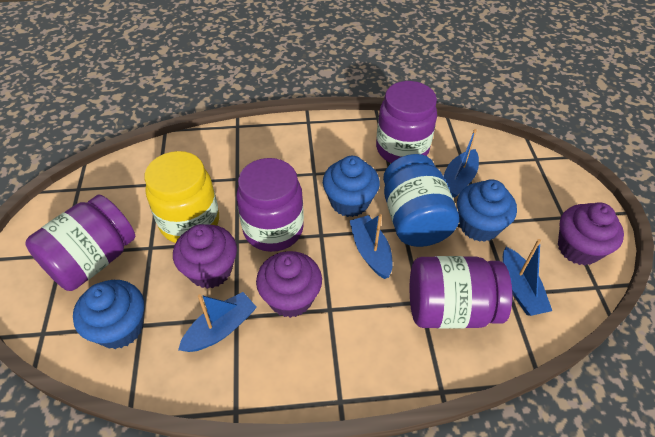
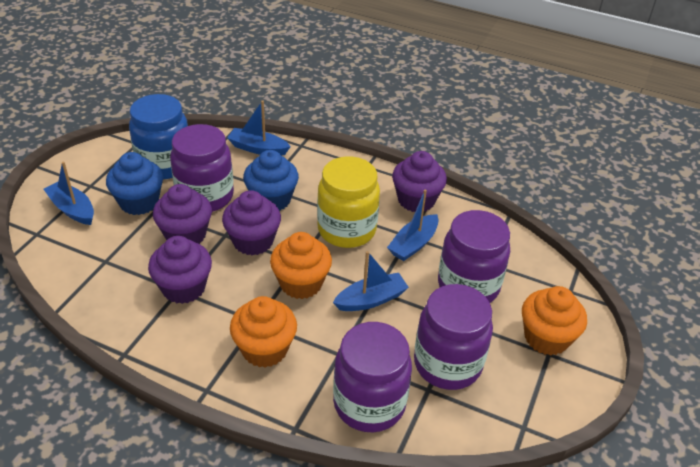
blue cupcake: 3 -> 2
orange cupcake: 0 -> 3
purple cupcake: 3 -> 4

